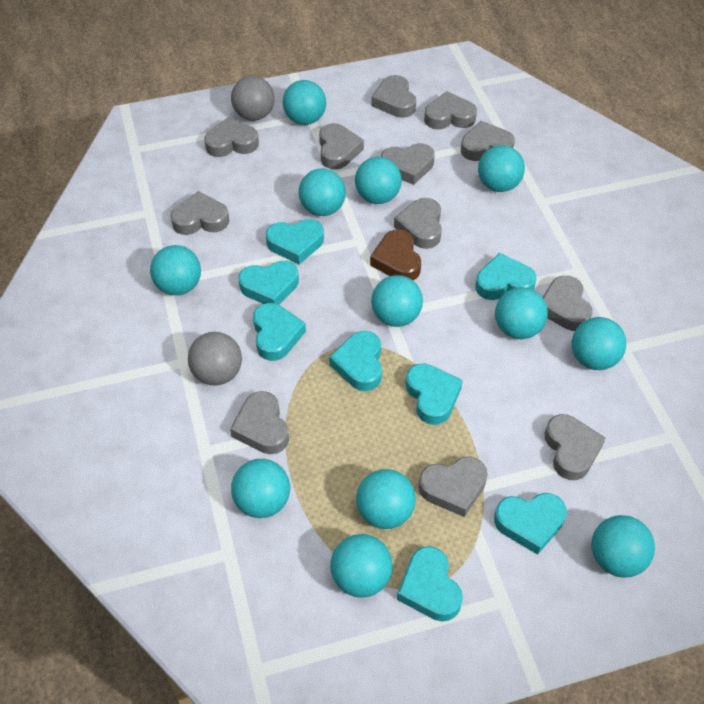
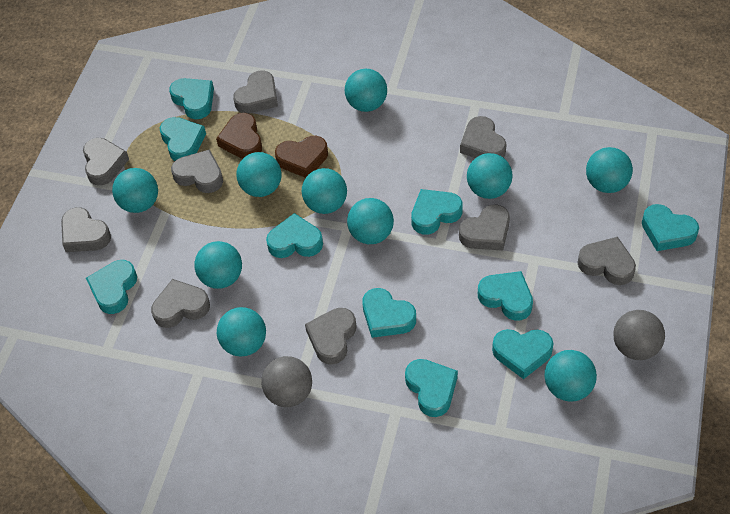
brown heart: 1 -> 2
grey heart: 12 -> 9
turquoise ball: 12 -> 10
turquoise heart: 8 -> 10

